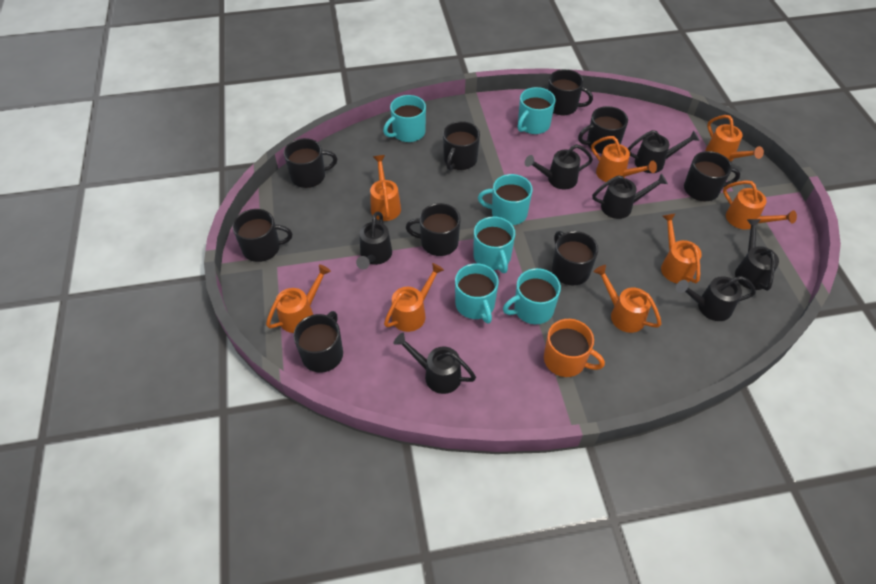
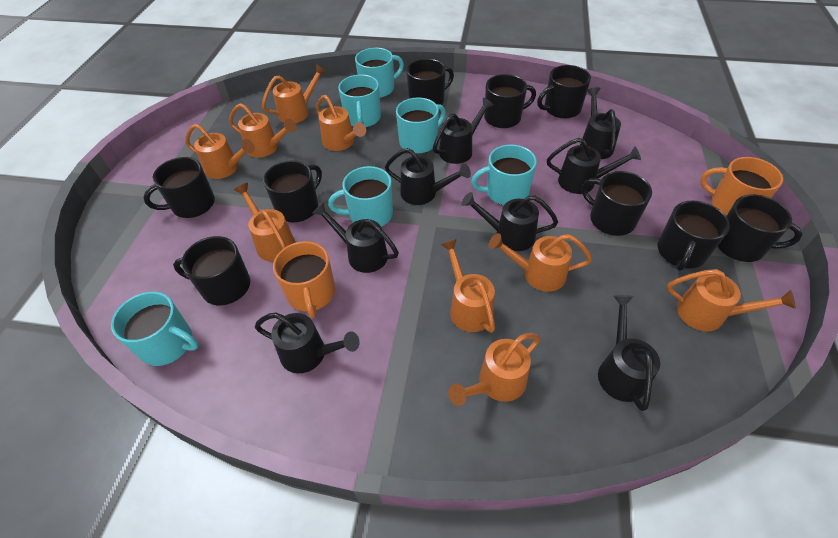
black watering can: 7 -> 8
orange mug: 1 -> 2
orange watering can: 8 -> 9

